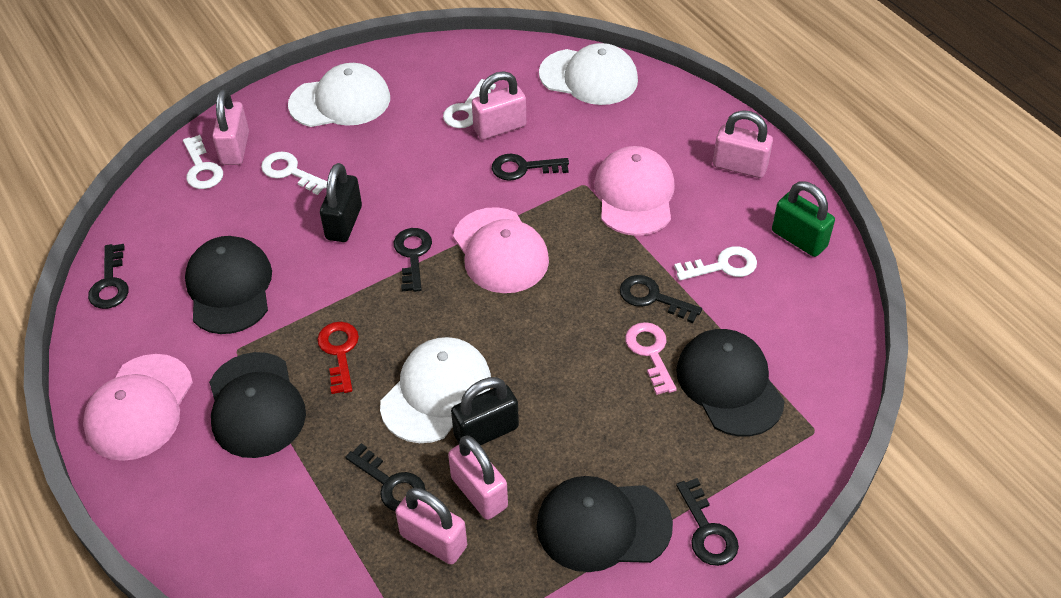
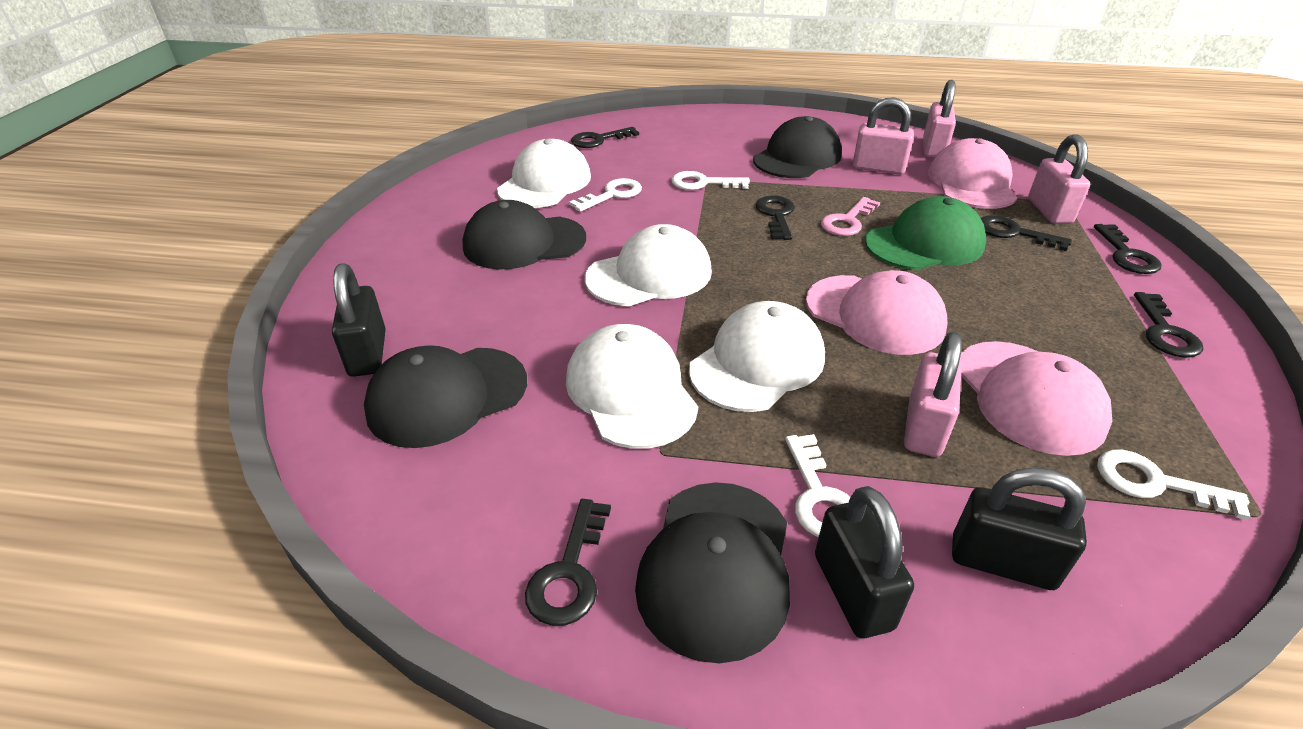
black padlock: 2 -> 3
green cap: 0 -> 1
green padlock: 1 -> 0
pink padlock: 5 -> 4
red key: 1 -> 0
white cap: 3 -> 4

